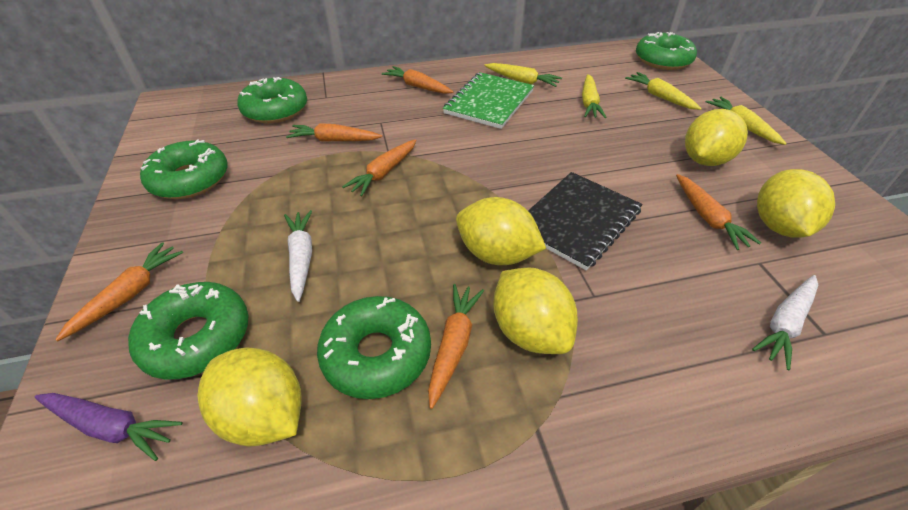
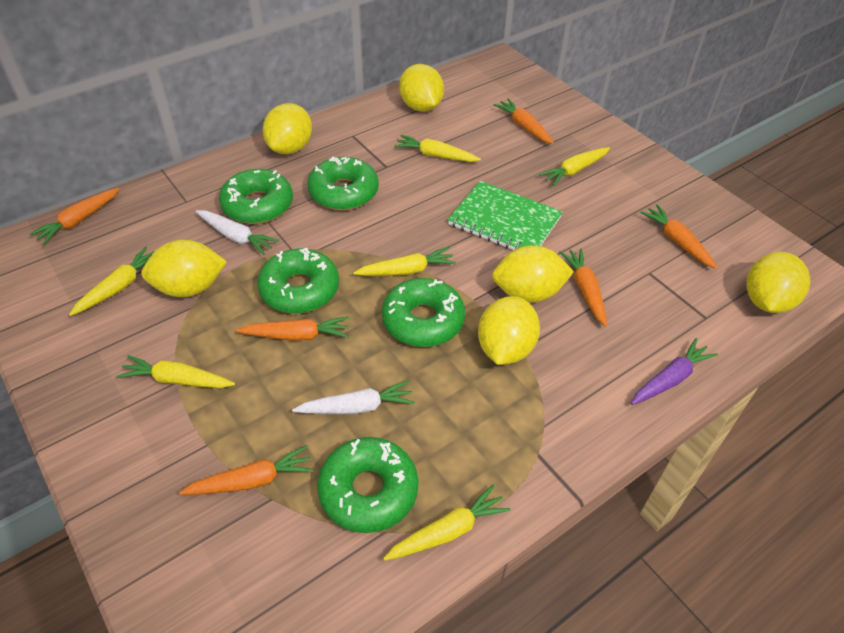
black notebook: 1 -> 0
yellow carrot: 4 -> 6
yellow lemon: 5 -> 6

